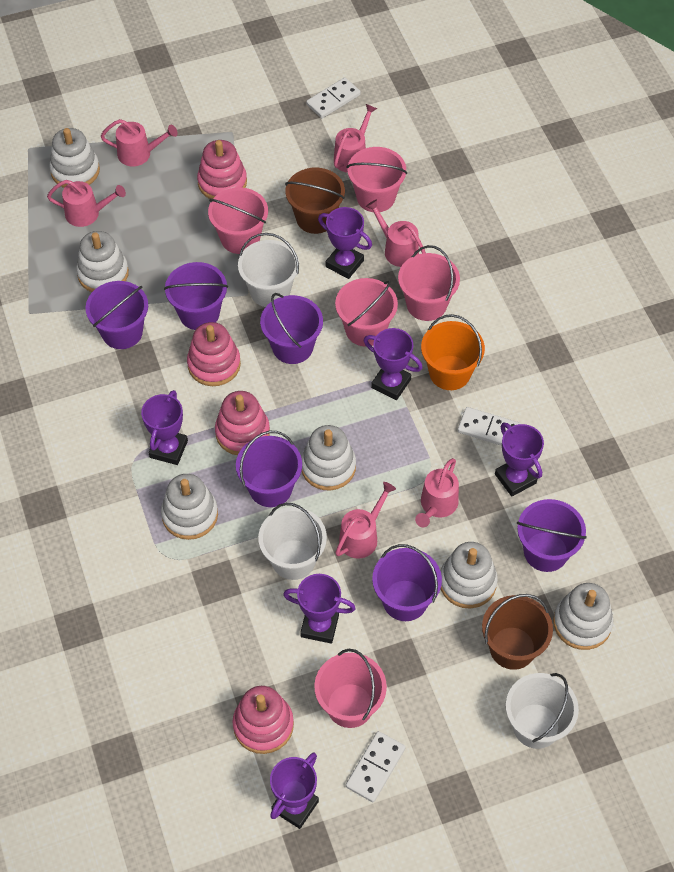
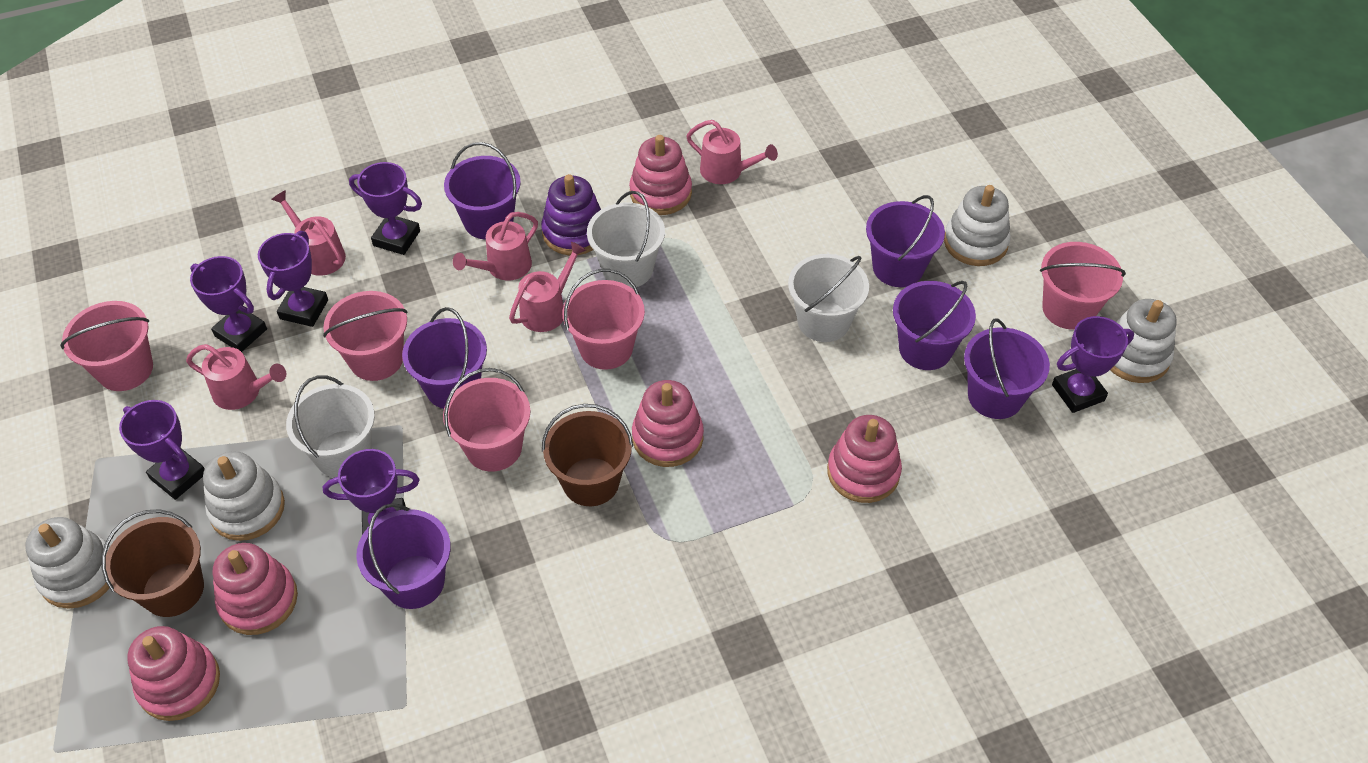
orange bucket: 1 -> 0
pink stacking toy: 4 -> 5
pink watering can: 6 -> 5
purple stacking toy: 0 -> 1
white domino: 3 -> 0
white stacking toy: 6 -> 4

